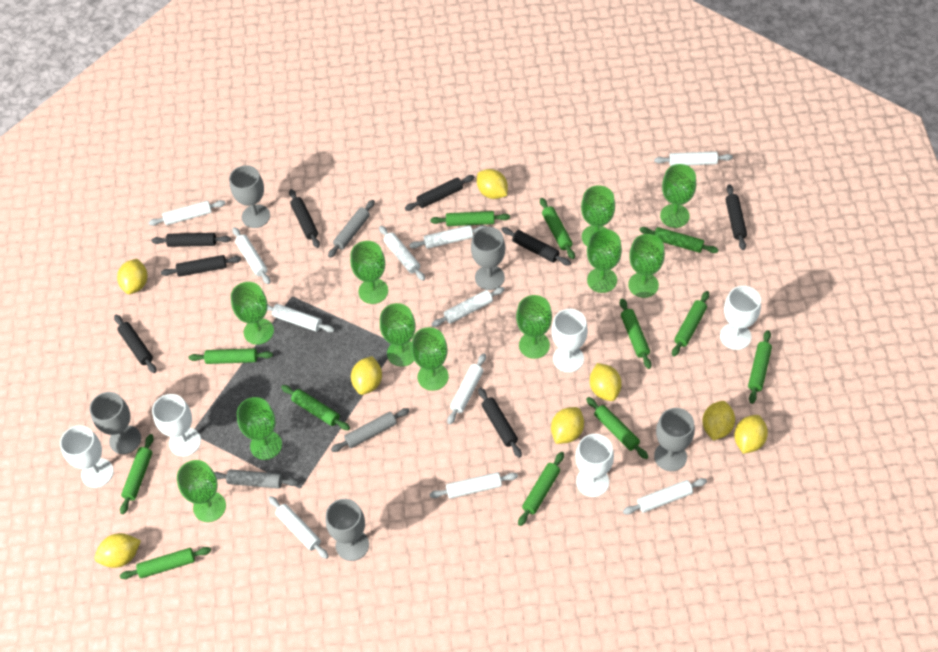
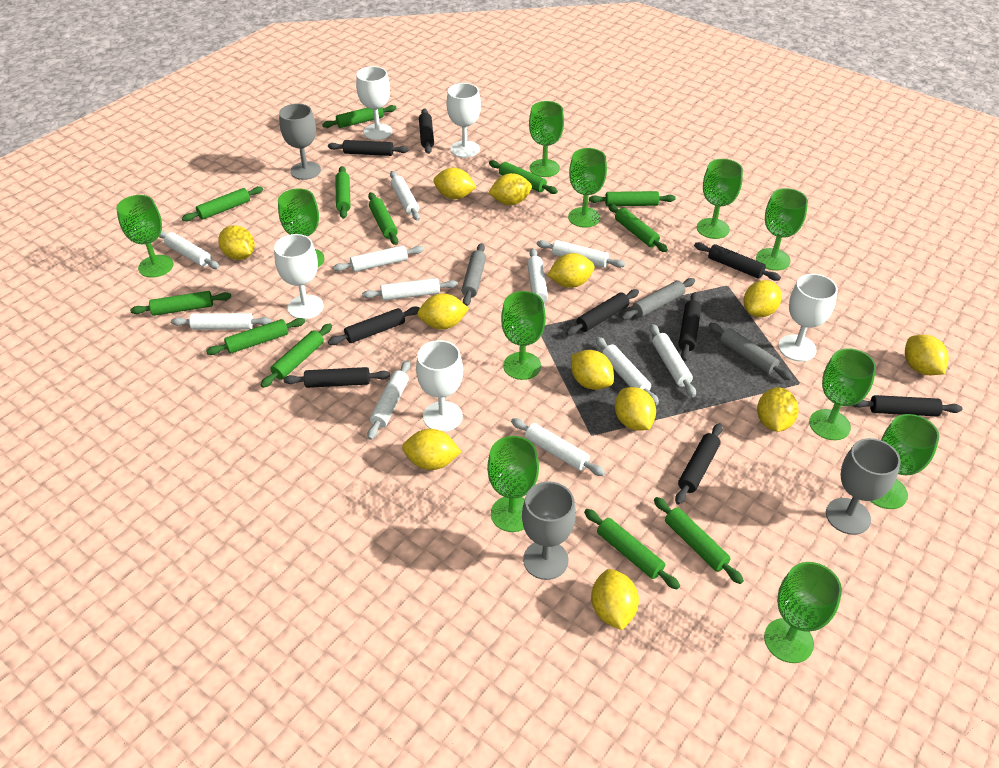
black rolling pin: 8 -> 9
grey goblet: 5 -> 3
yellow lemon: 8 -> 12

